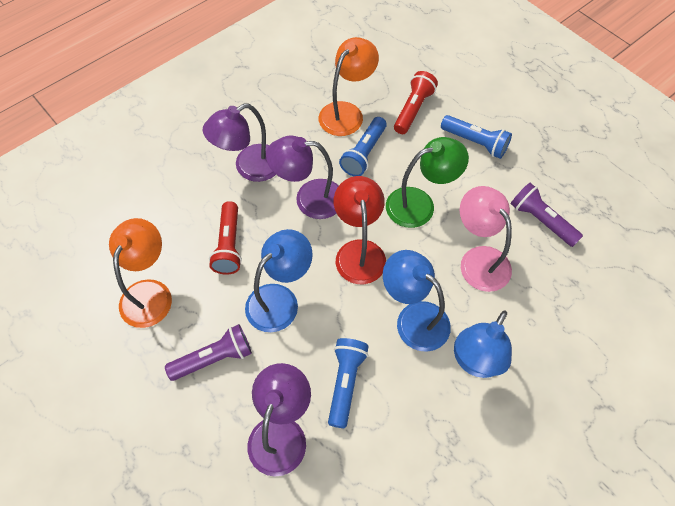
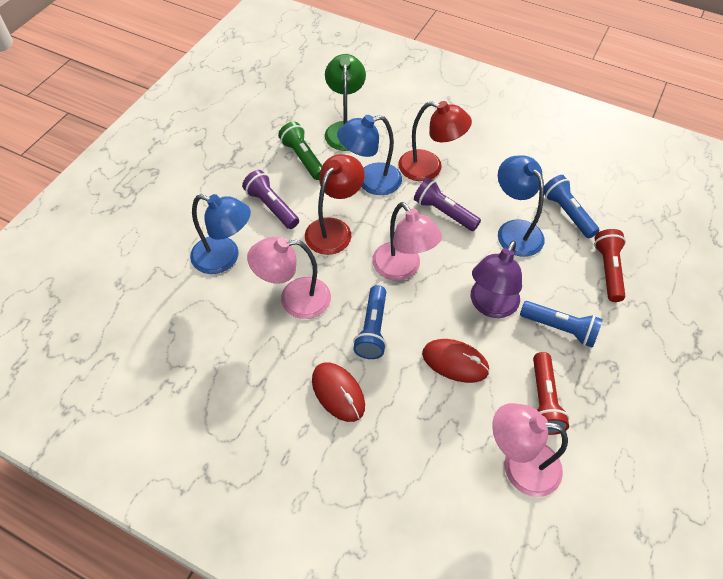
green flashlight: 0 -> 1
orange lamp: 2 -> 0
pink lamp: 1 -> 3
purple lamp: 3 -> 1
red lamp: 1 -> 2
red mouse: 0 -> 2

